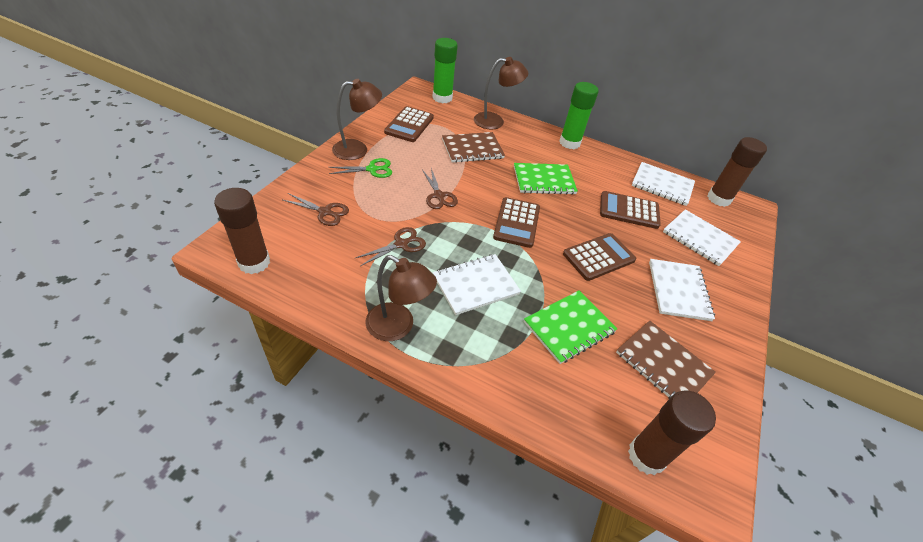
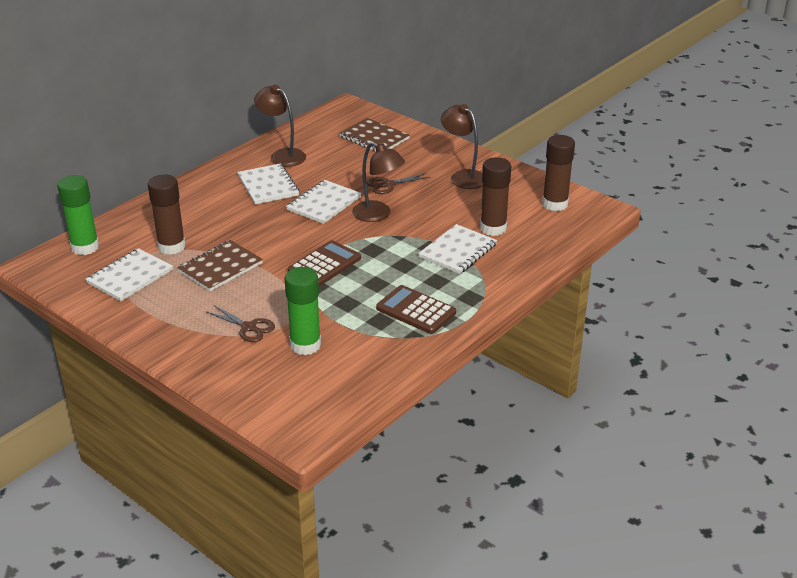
brown calculator: 4 -> 2
brown scissors: 3 -> 2
green notebook: 2 -> 0
green scissors: 1 -> 0

